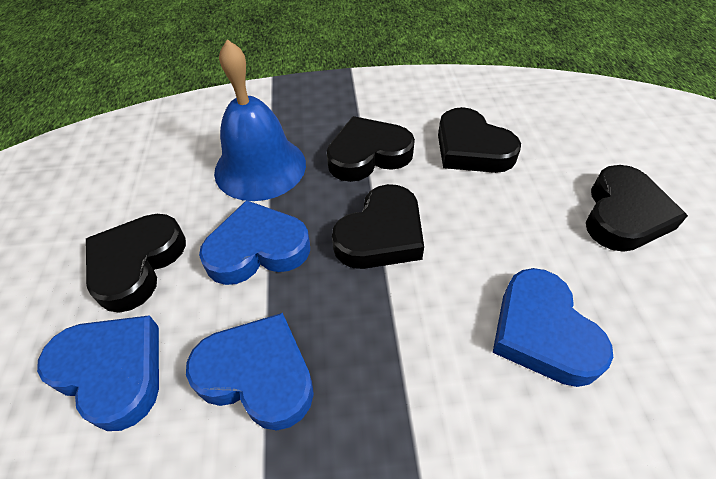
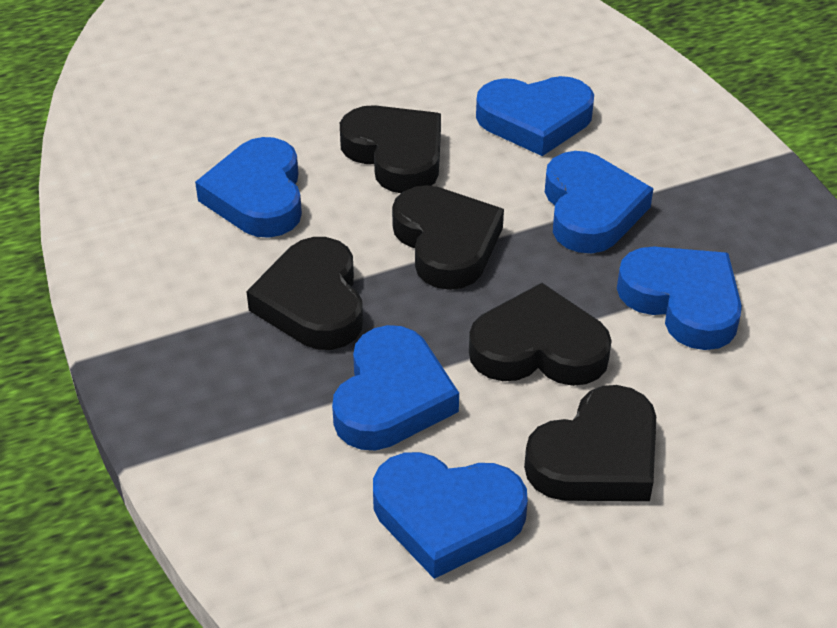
blue bell: 1 -> 0
blue heart: 4 -> 6

